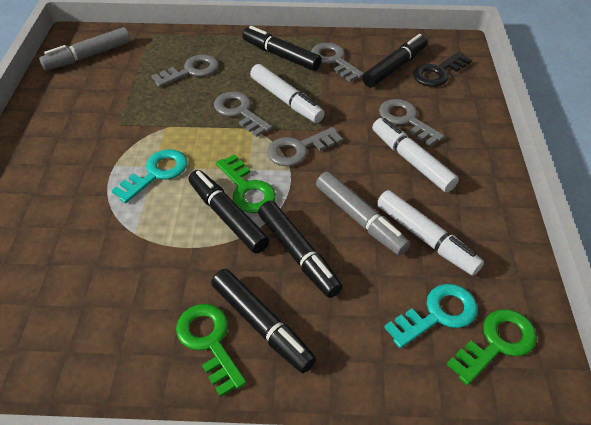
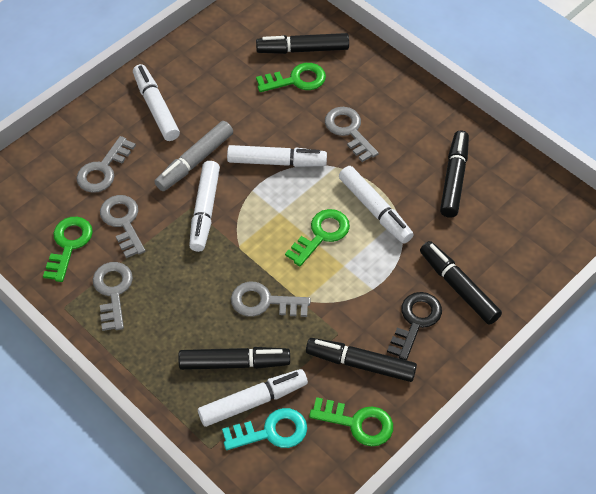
green key: 3 -> 4
grey marker: 2 -> 1
turquoise key: 2 -> 1
white marker: 3 -> 5

